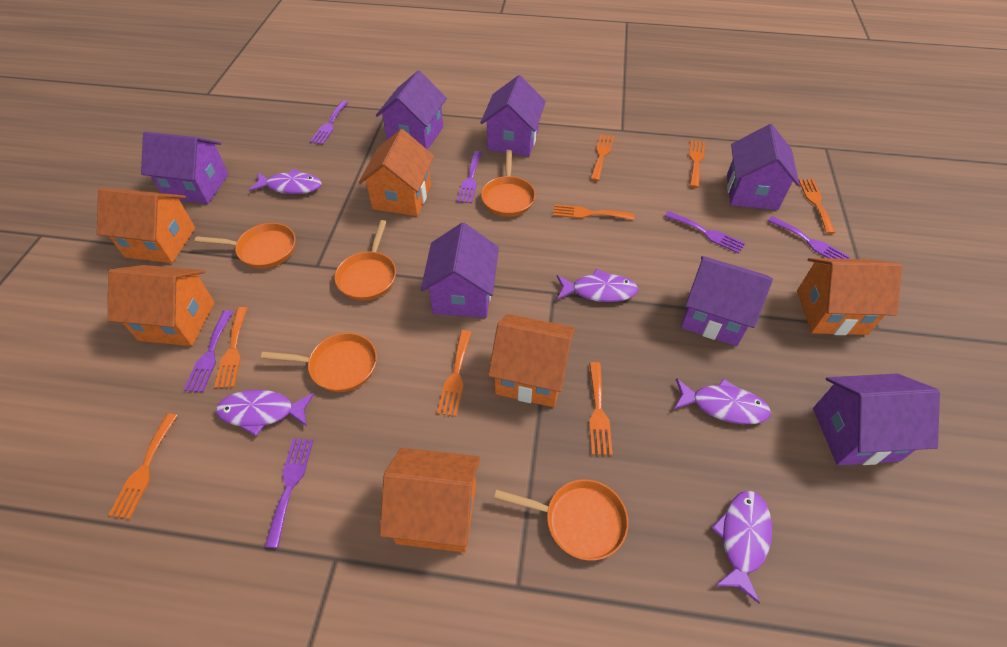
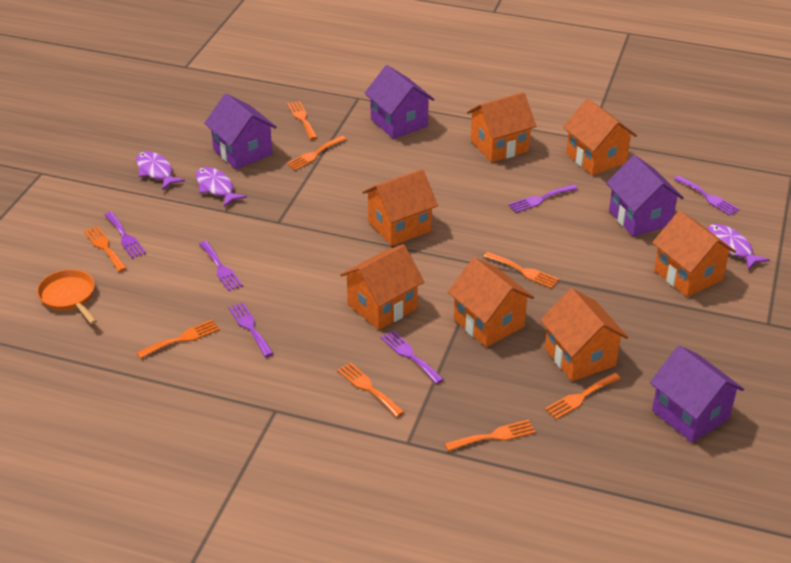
orange house: 6 -> 7
orange pan: 5 -> 1
purple fish: 5 -> 3
purple house: 7 -> 4

